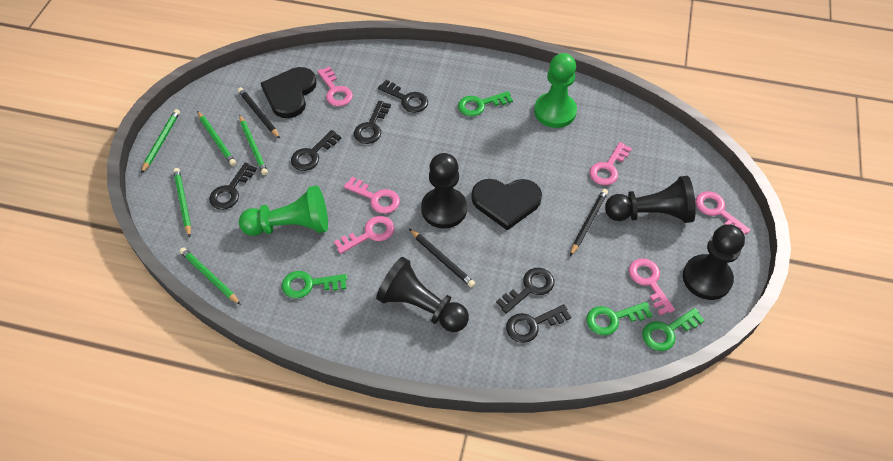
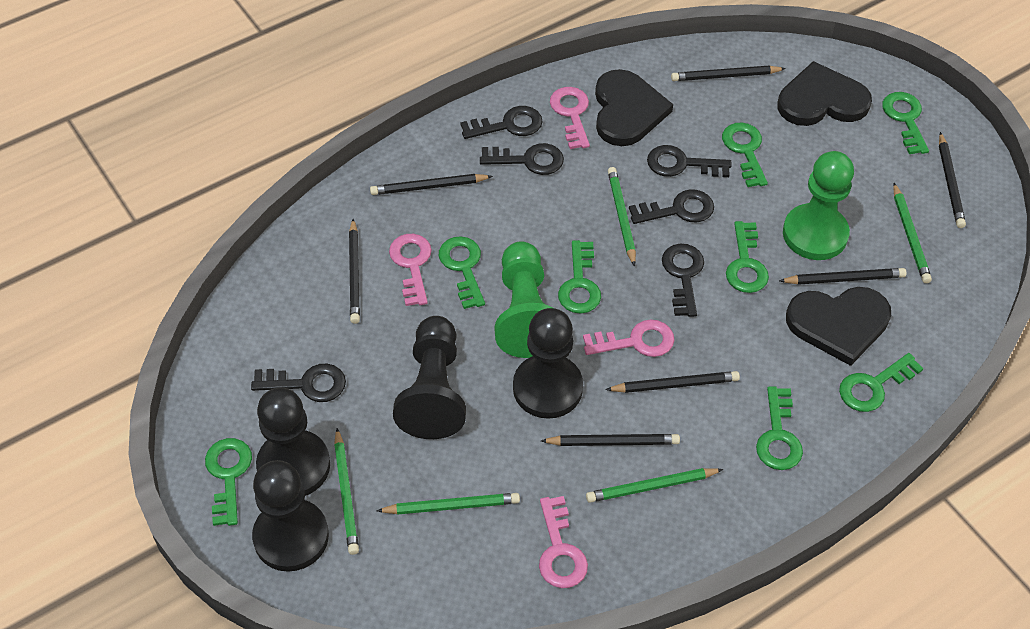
black heart: 2 -> 3
black pencil: 3 -> 7
green key: 4 -> 8
pink key: 6 -> 4

